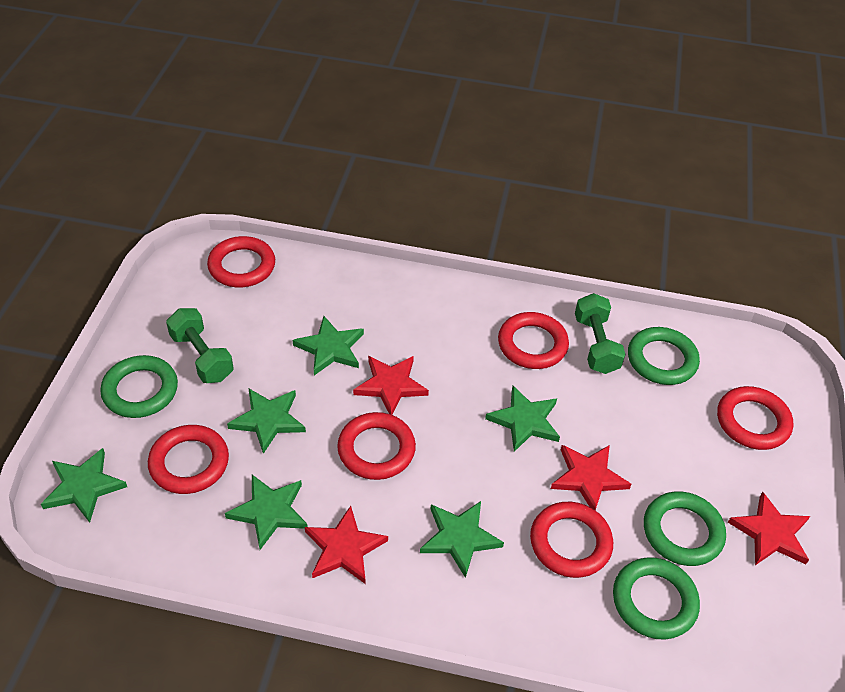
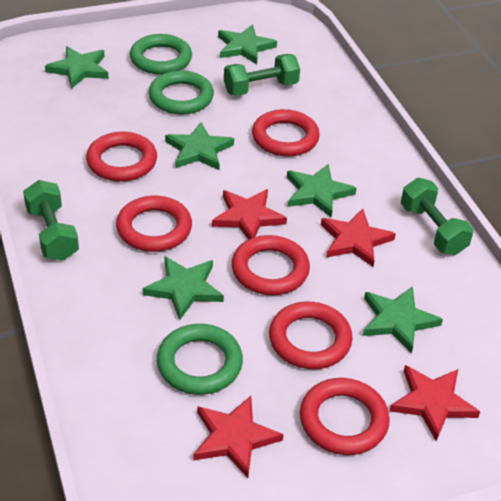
green dumbbell: 2 -> 3
green ring: 4 -> 3

